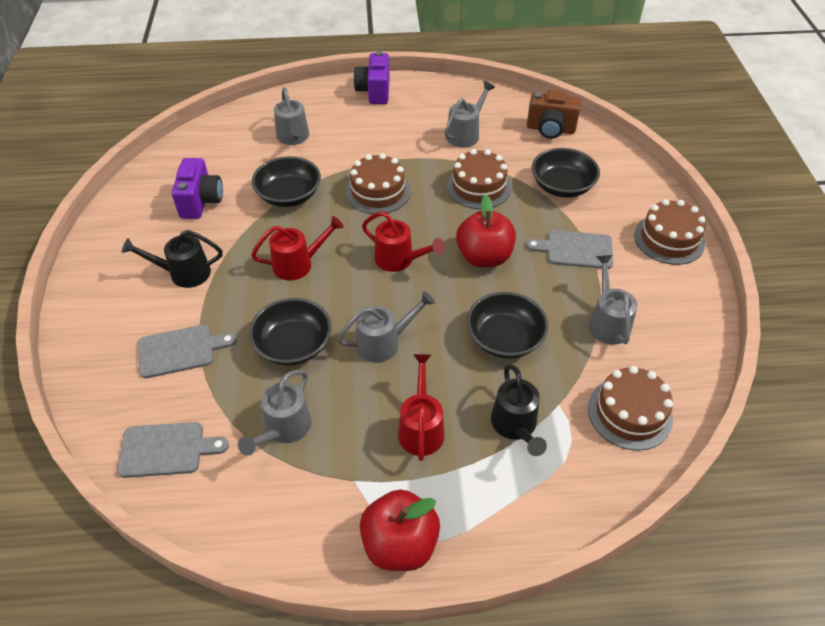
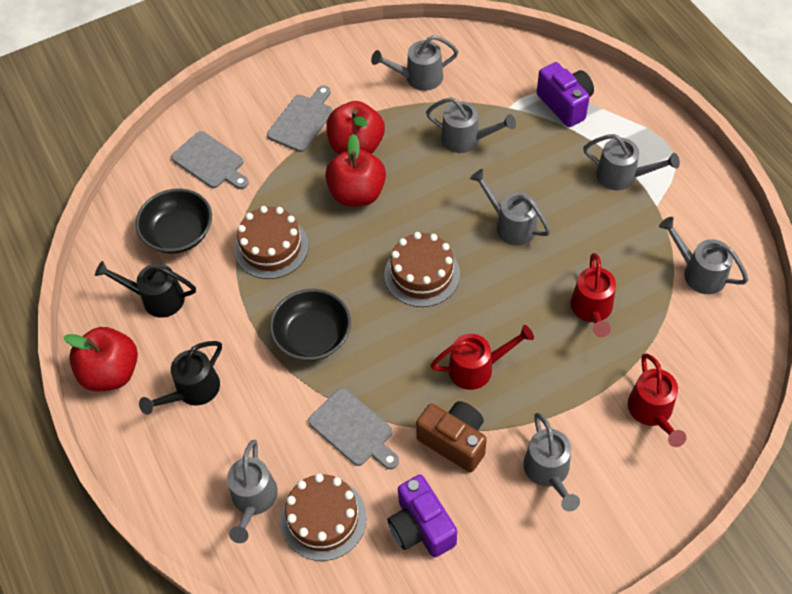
black bowl: 4 -> 2
brown cake: 4 -> 3
grey watering can: 5 -> 7
red apple: 2 -> 3

